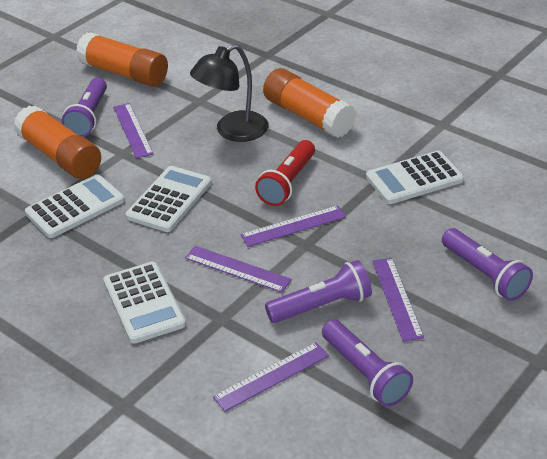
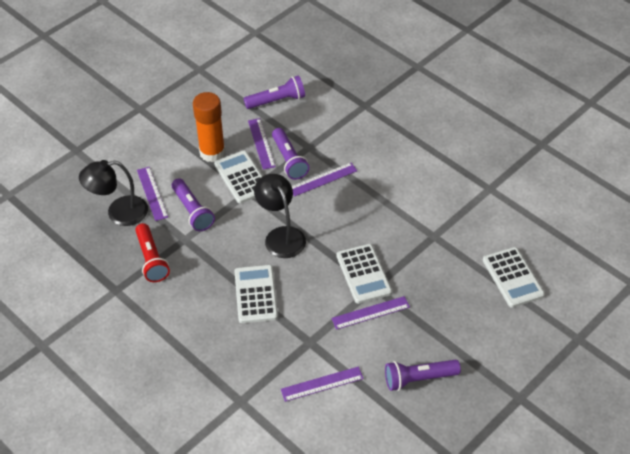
black lamp: 1 -> 2
orange glue stick: 3 -> 1

